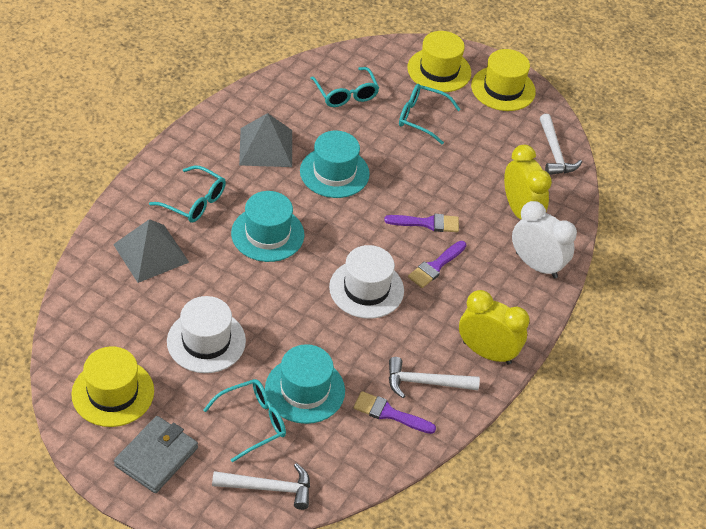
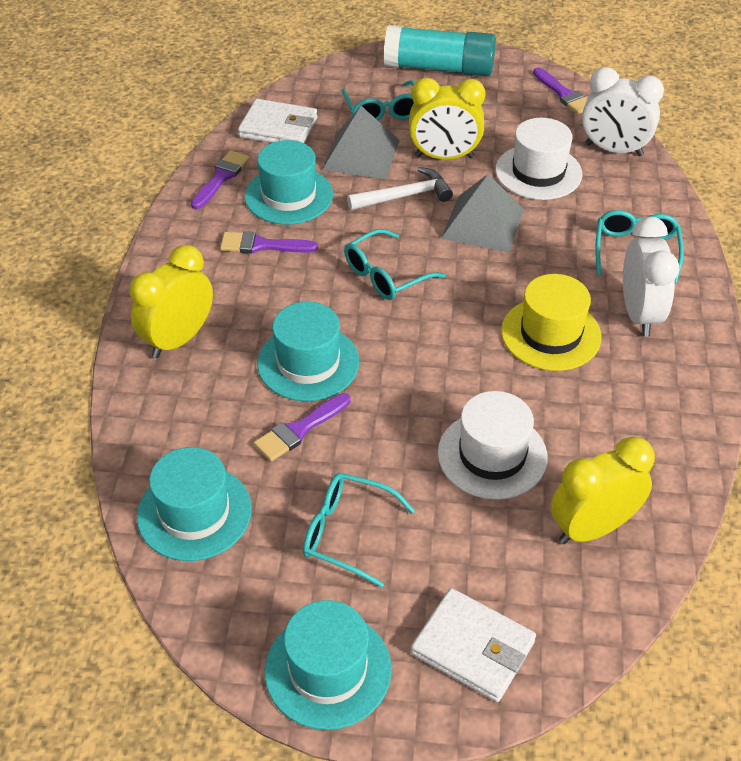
grey wallet: 1 -> 0
purple brush: 3 -> 4
turquoise glue stick: 0 -> 1
turquoise hat: 3 -> 4
white clock: 1 -> 2
white hammer: 3 -> 1
white wallet: 0 -> 2
yellow clock: 2 -> 3
yellow hat: 3 -> 1

